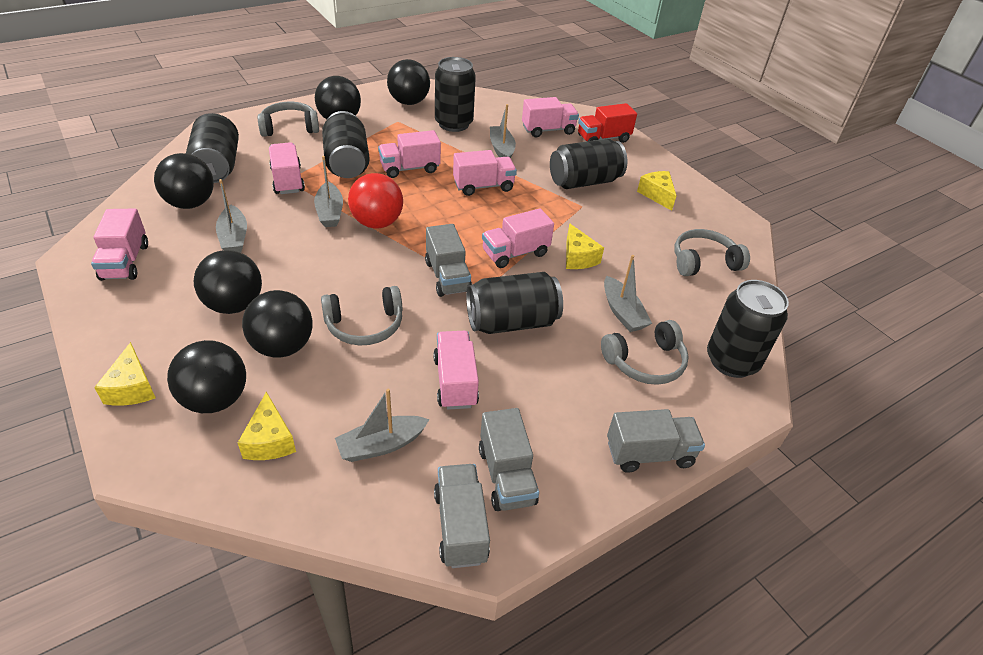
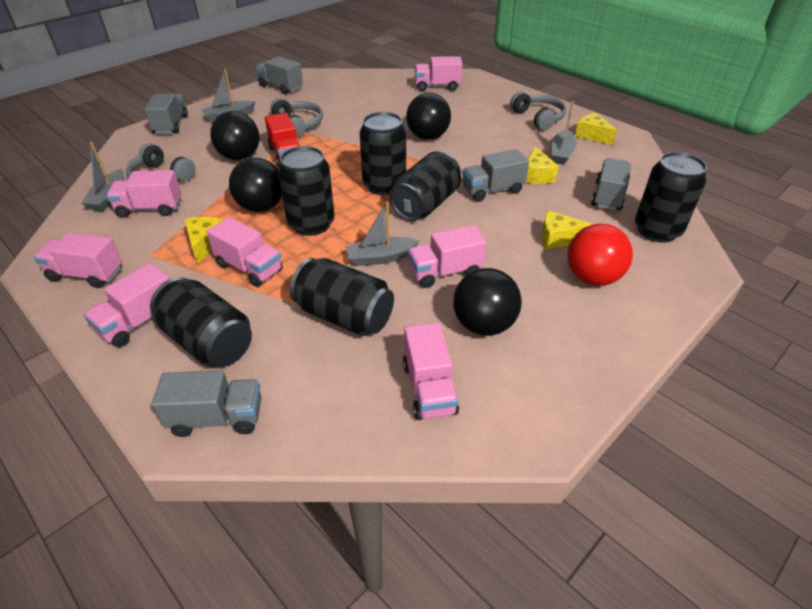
black ball: 6 -> 4
grey boat: 5 -> 4
grey headphones: 4 -> 3
grey truck: 4 -> 5

